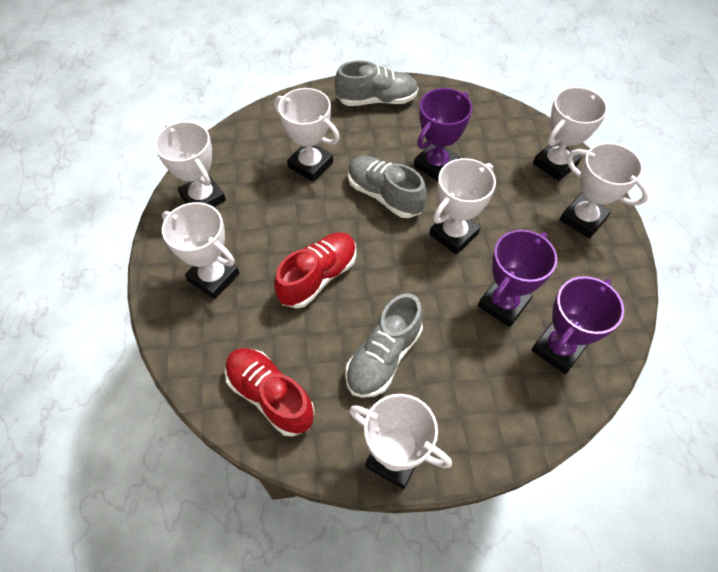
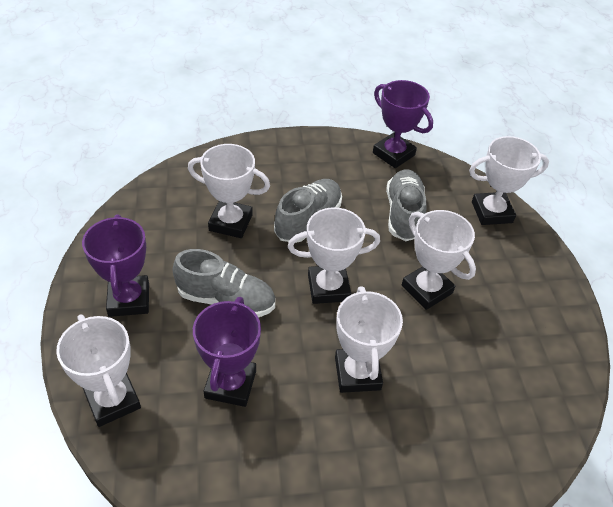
red shoe: 2 -> 0
white trophy: 7 -> 6

